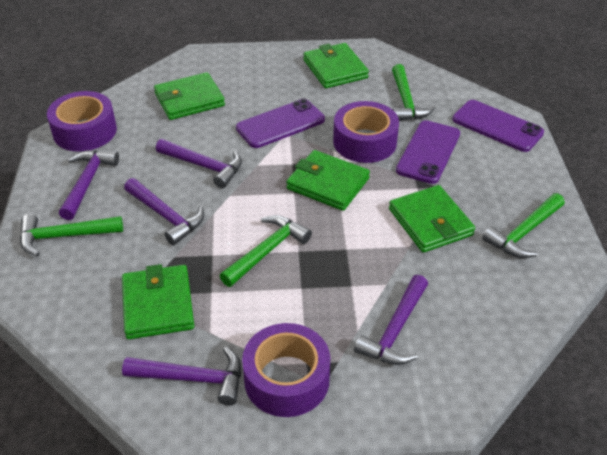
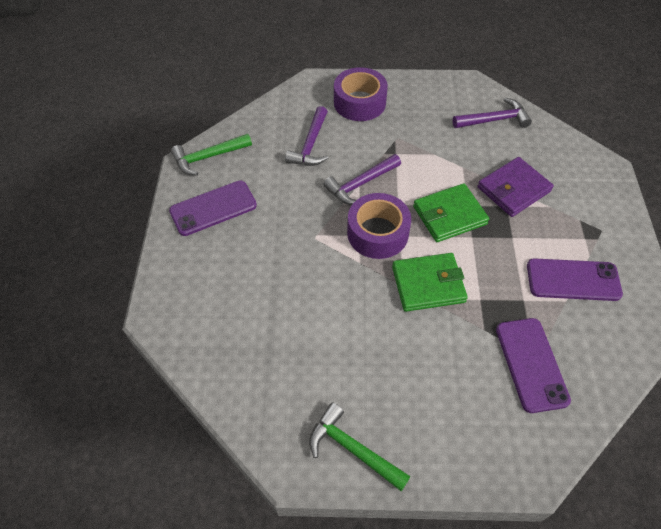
green hammer: 4 -> 2
green wallet: 5 -> 2
purple hammer: 5 -> 3
purple tape: 3 -> 2
purple wallet: 0 -> 1

